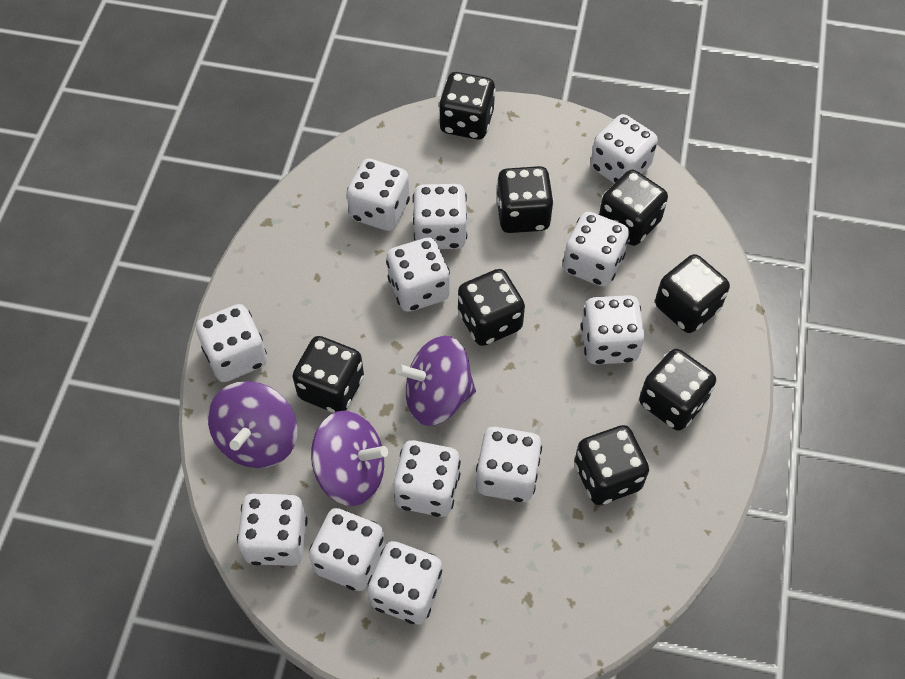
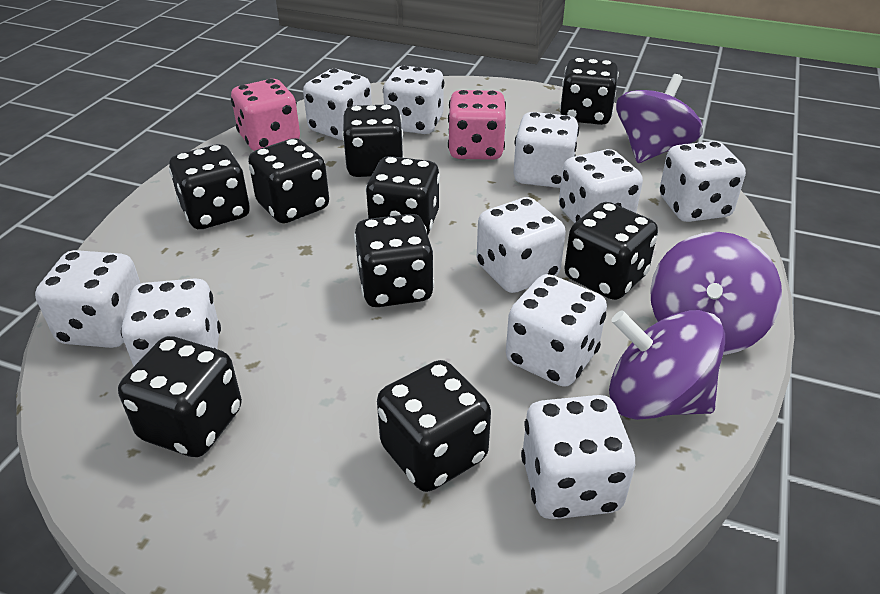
black dice: 8 -> 9
pink dice: 0 -> 2
white dice: 12 -> 10

